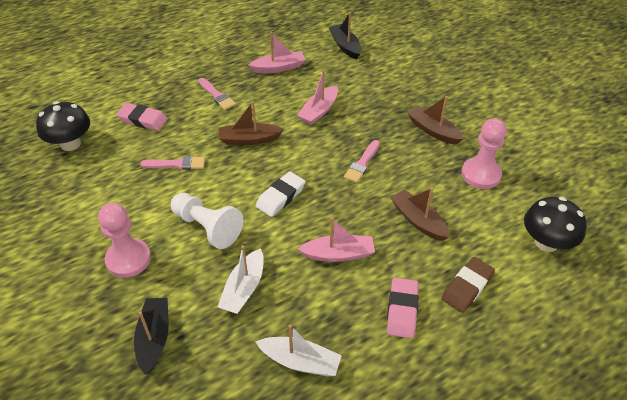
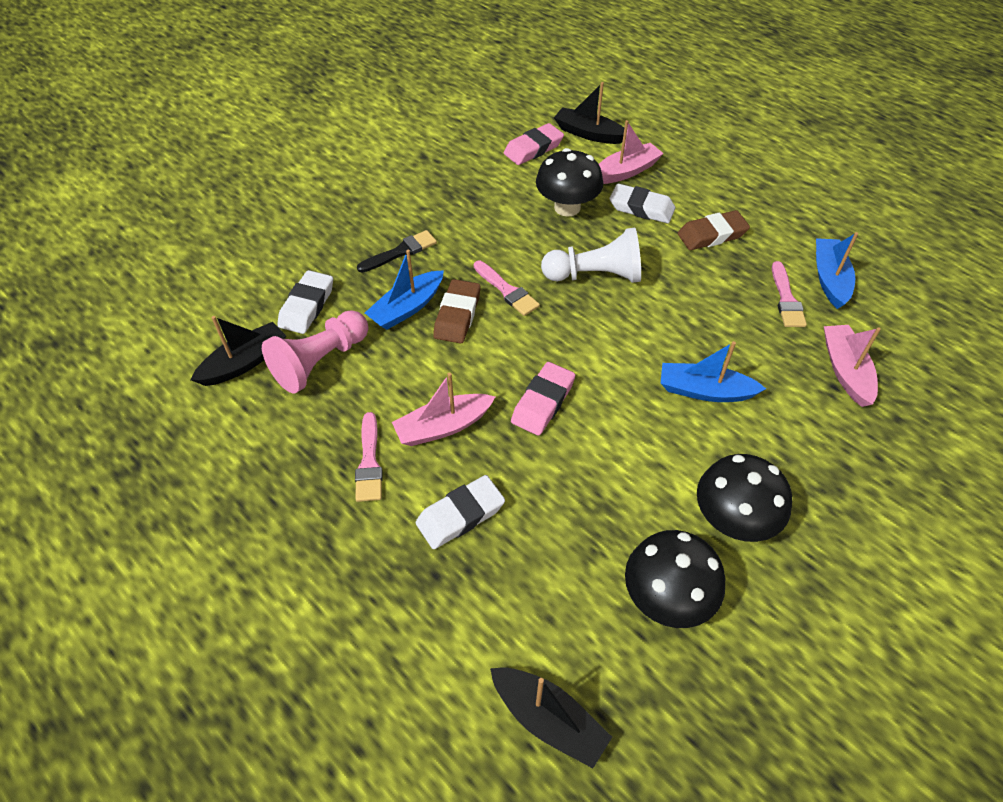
black boat: 2 -> 3
black brush: 0 -> 1
black mushroom: 2 -> 3
blue boat: 0 -> 3
brown boat: 3 -> 0
brown eraser: 1 -> 2
pink pawn: 2 -> 1
white boat: 2 -> 0
white eraser: 1 -> 3

